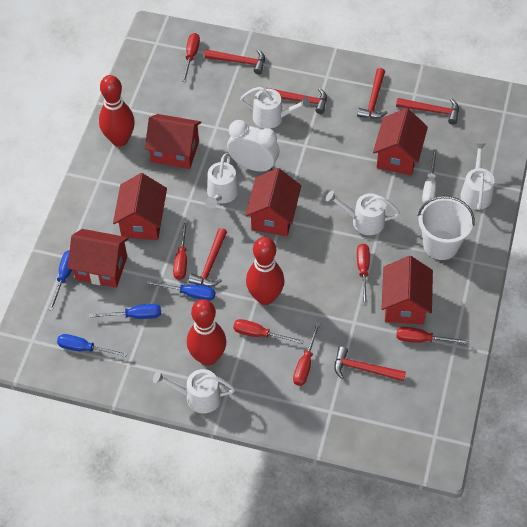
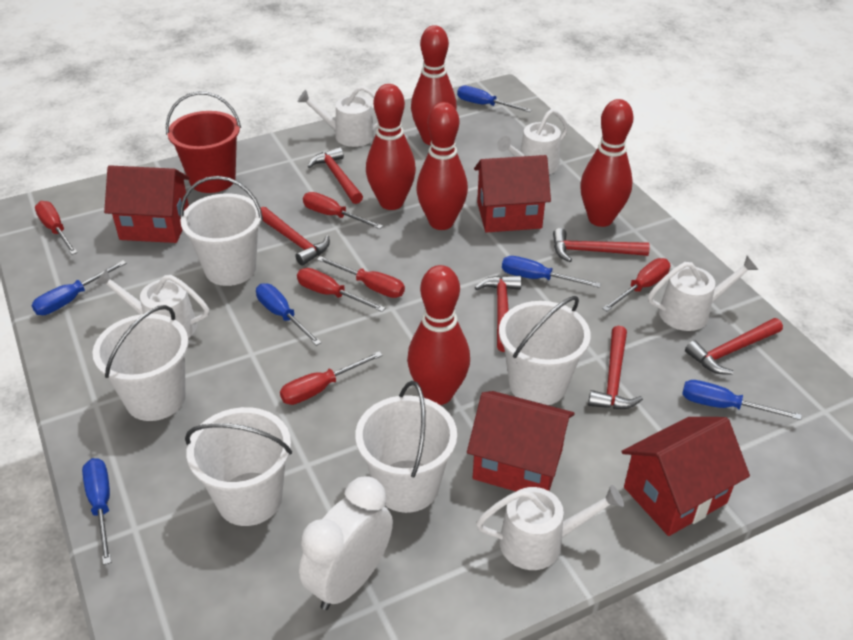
blue screwdriver: 4 -> 6
red bowling pin: 3 -> 5
red bucket: 0 -> 1
red house: 6 -> 4
white bucket: 1 -> 5
white screwdriver: 1 -> 0

